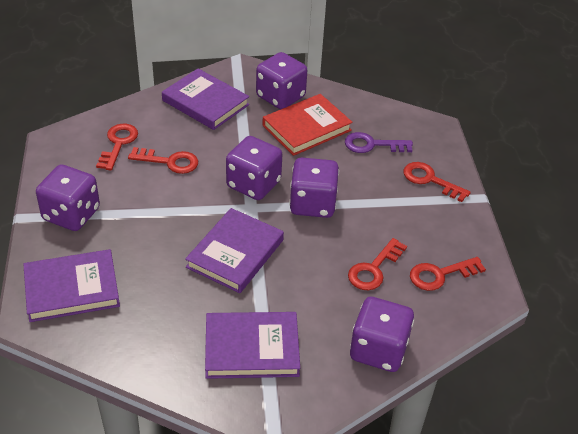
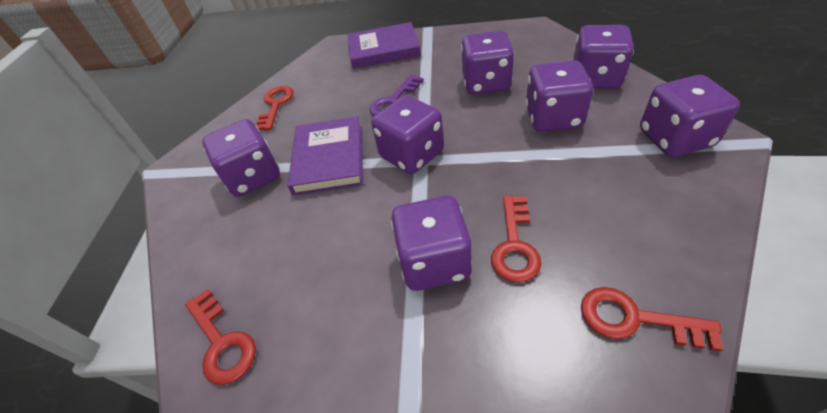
purple book: 4 -> 2
purple dice: 5 -> 7
red book: 1 -> 0
red key: 5 -> 4

